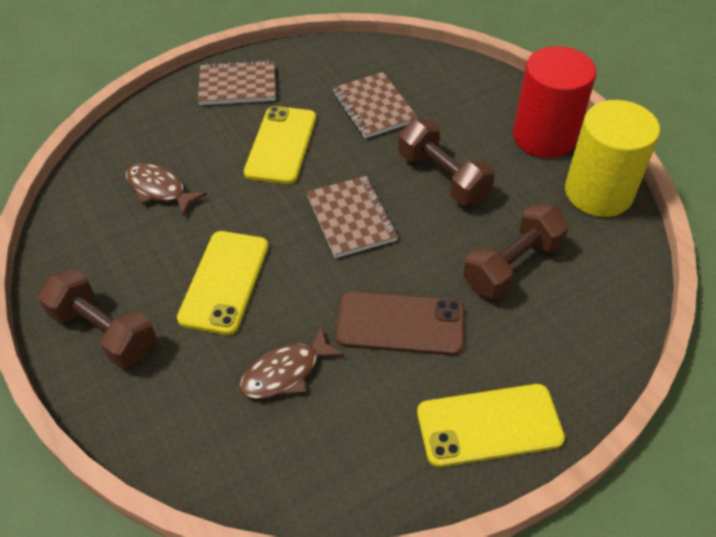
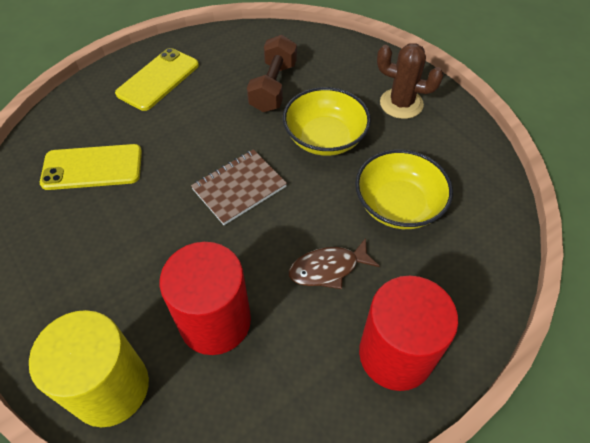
brown cactus: 0 -> 1
brown dumbbell: 3 -> 1
brown fish: 2 -> 1
brown notebook: 3 -> 1
brown phone: 1 -> 0
red cylinder: 1 -> 2
yellow bowl: 0 -> 2
yellow phone: 3 -> 2

